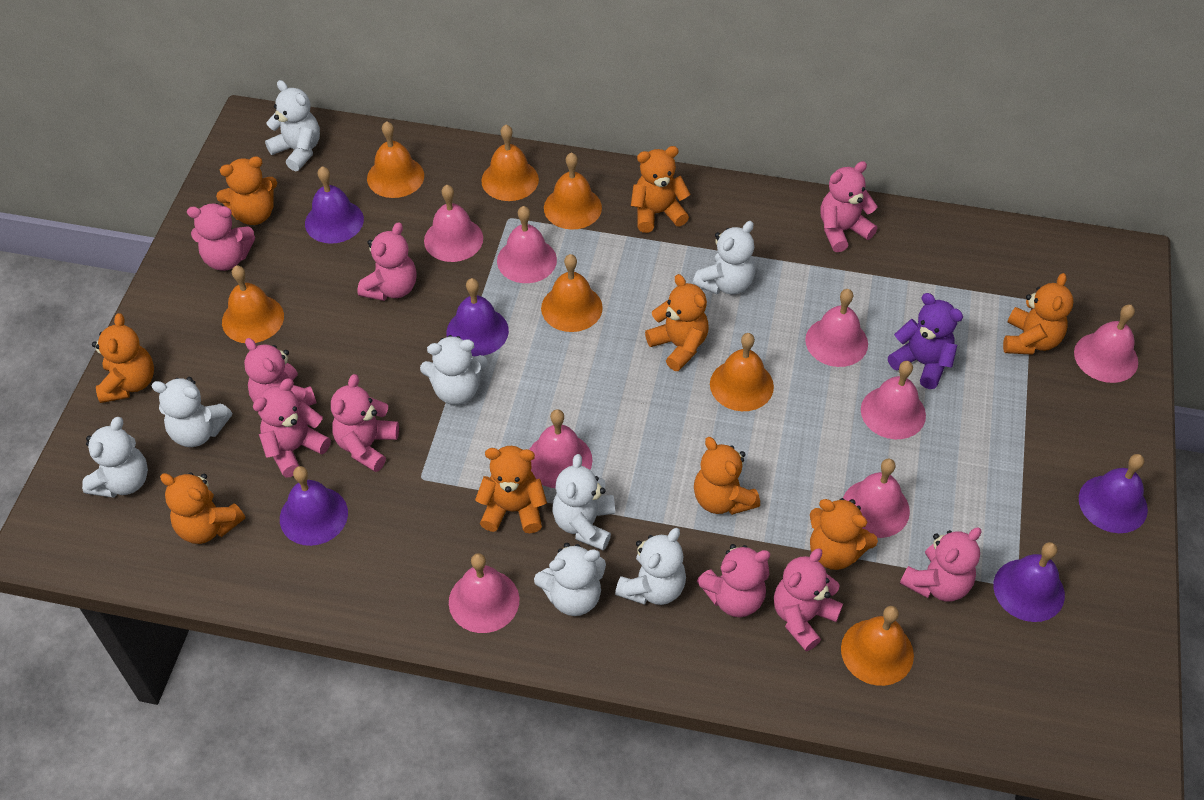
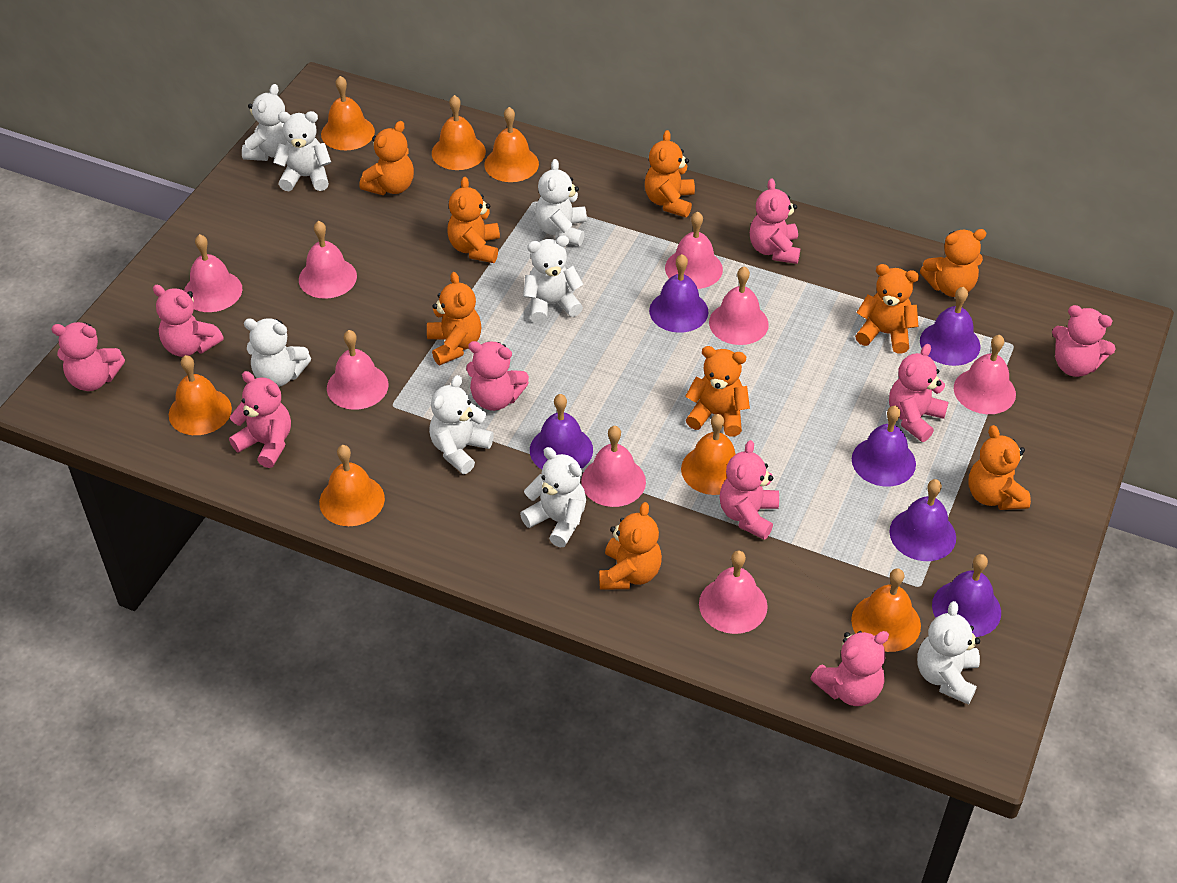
purple bell: 5 -> 6
purple teddy bear: 1 -> 0

